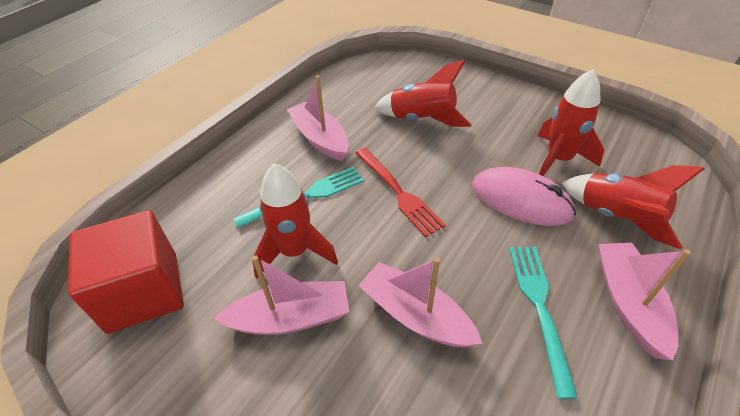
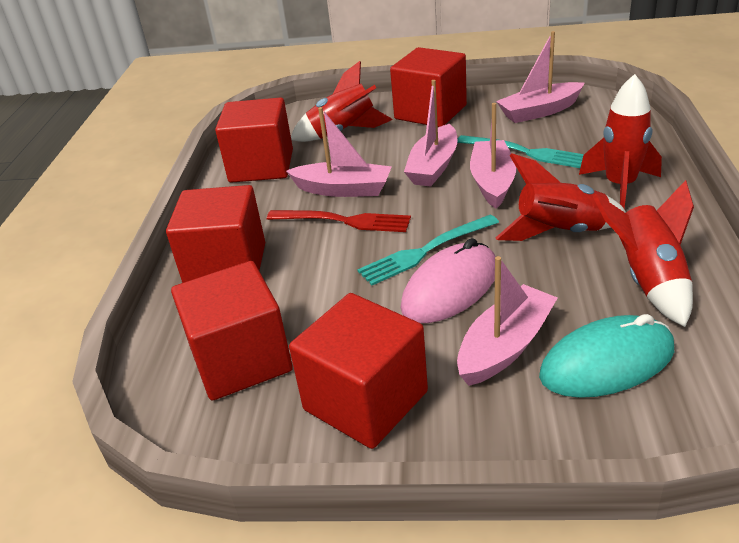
pink boat: 4 -> 5
red cube: 1 -> 5
turquoise mouse: 0 -> 1

